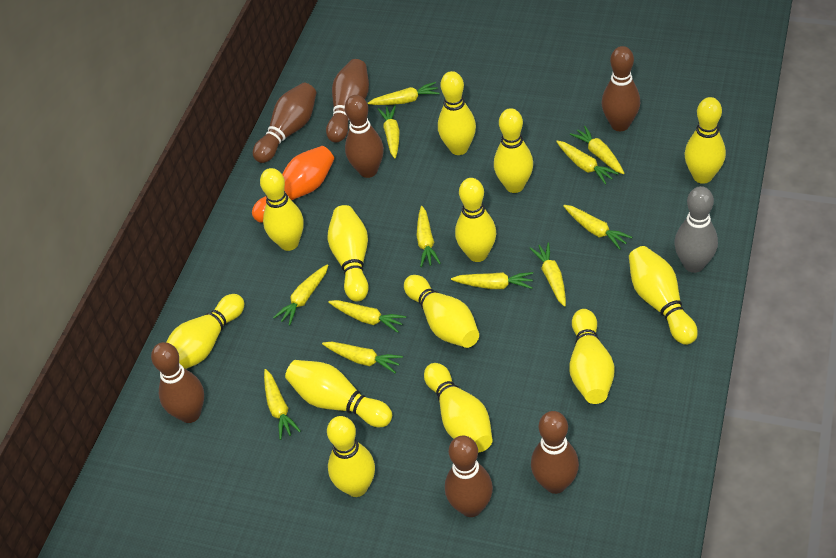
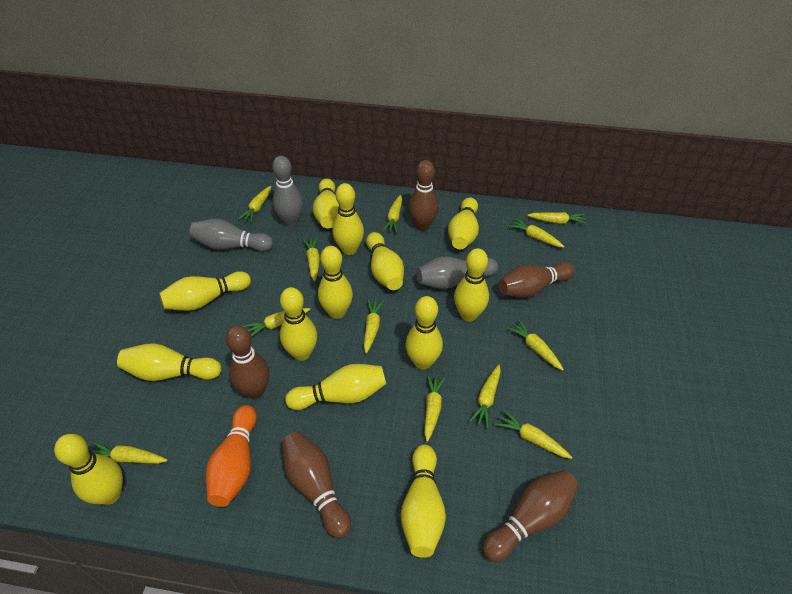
brown bowling pin: 7 -> 5
grey bowling pin: 1 -> 3

